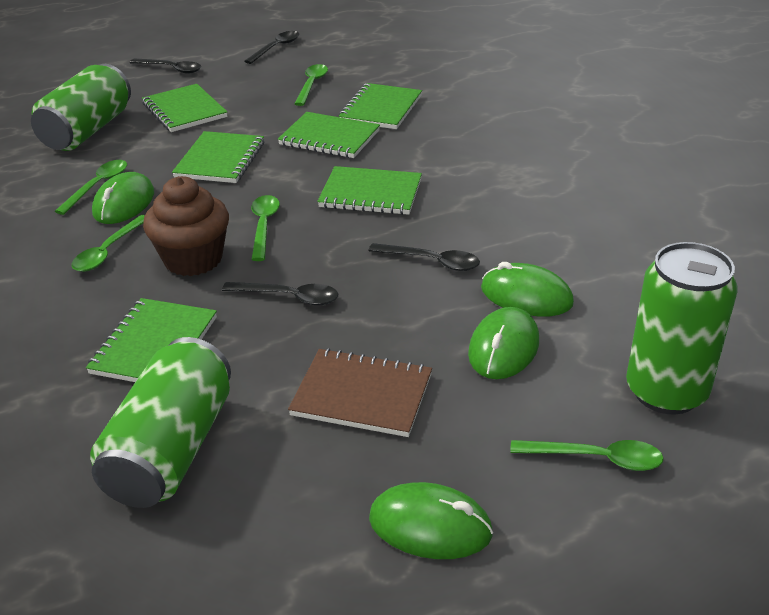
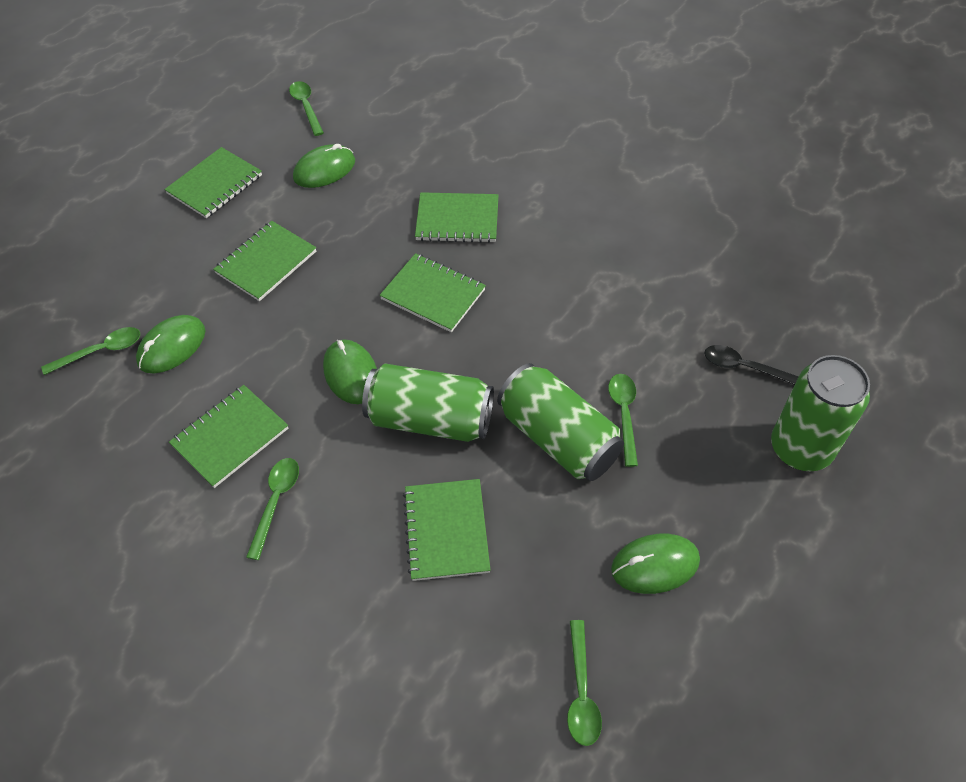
black spoon: 4 -> 1
brown cupcake: 1 -> 0
brown notebook: 1 -> 0

